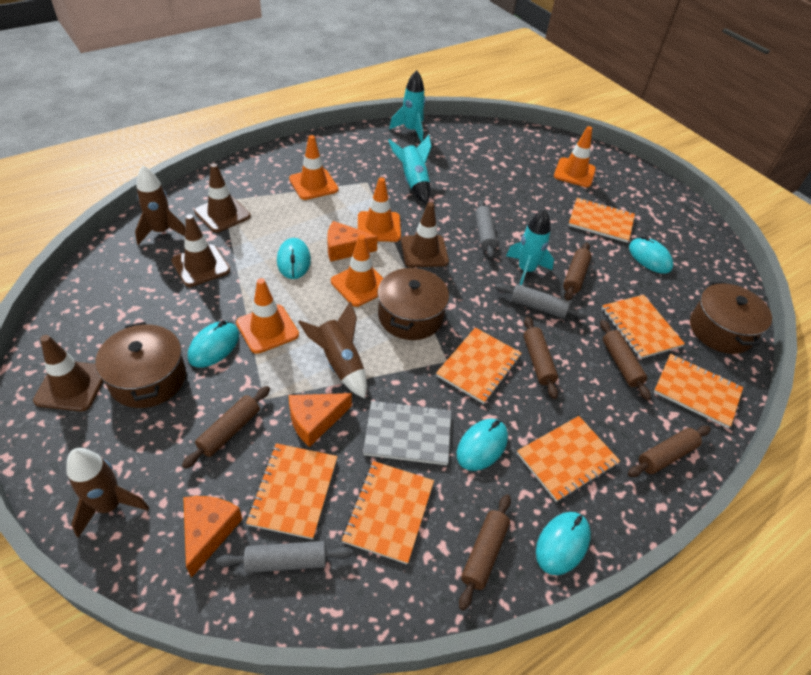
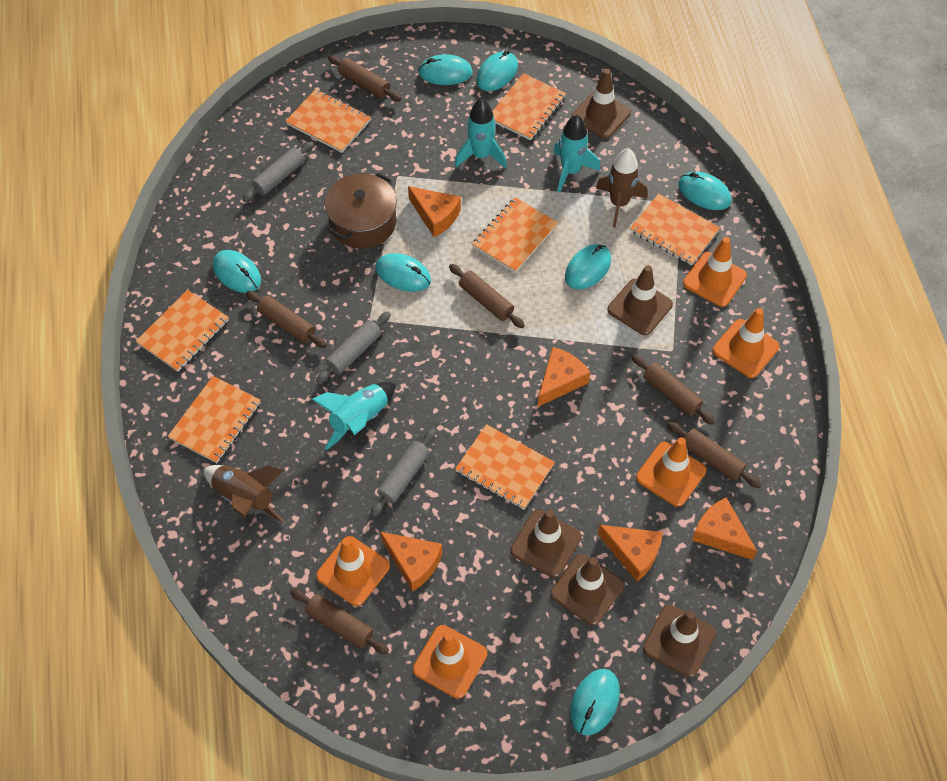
brown pot: 3 -> 1
brown rocket: 3 -> 2
brown traffic cone: 4 -> 5
grey notebook: 1 -> 0
orange cheese: 3 -> 5
turquoise mouse: 5 -> 7

